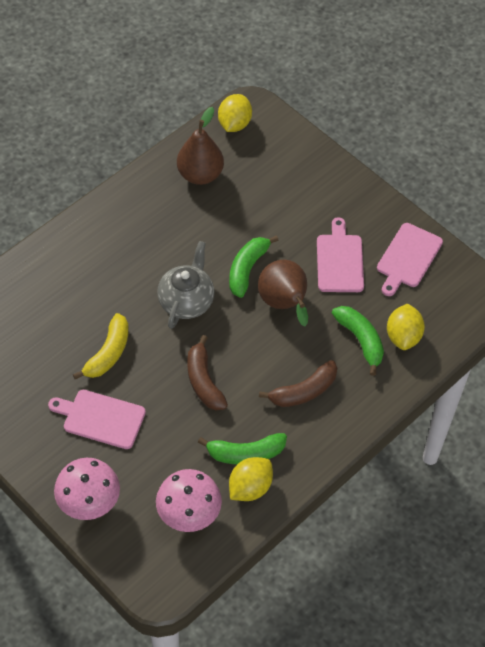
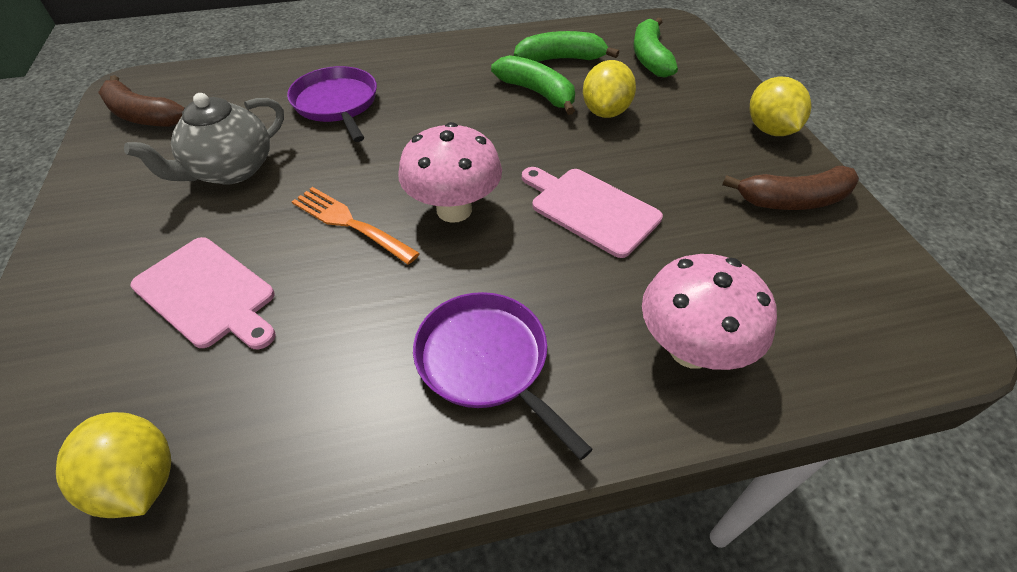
brown pear: 2 -> 0
orange fork: 0 -> 1
pink cutting board: 3 -> 2
purple pan: 0 -> 2
yellow banana: 1 -> 0

